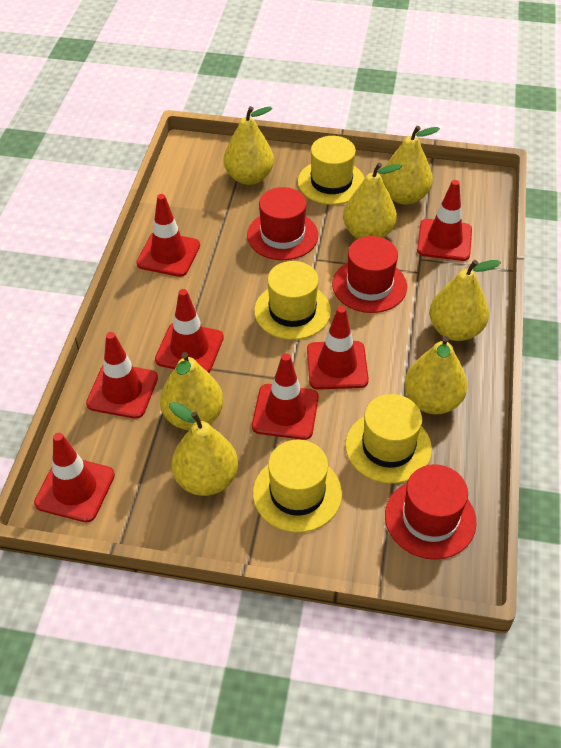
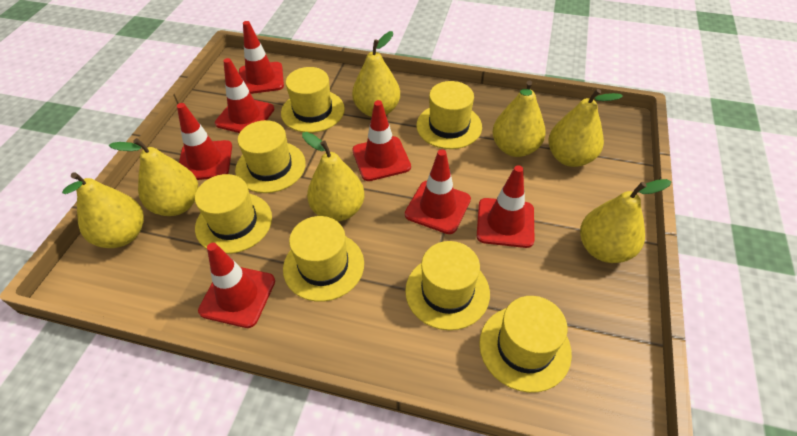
red hat: 3 -> 0
yellow hat: 4 -> 7

